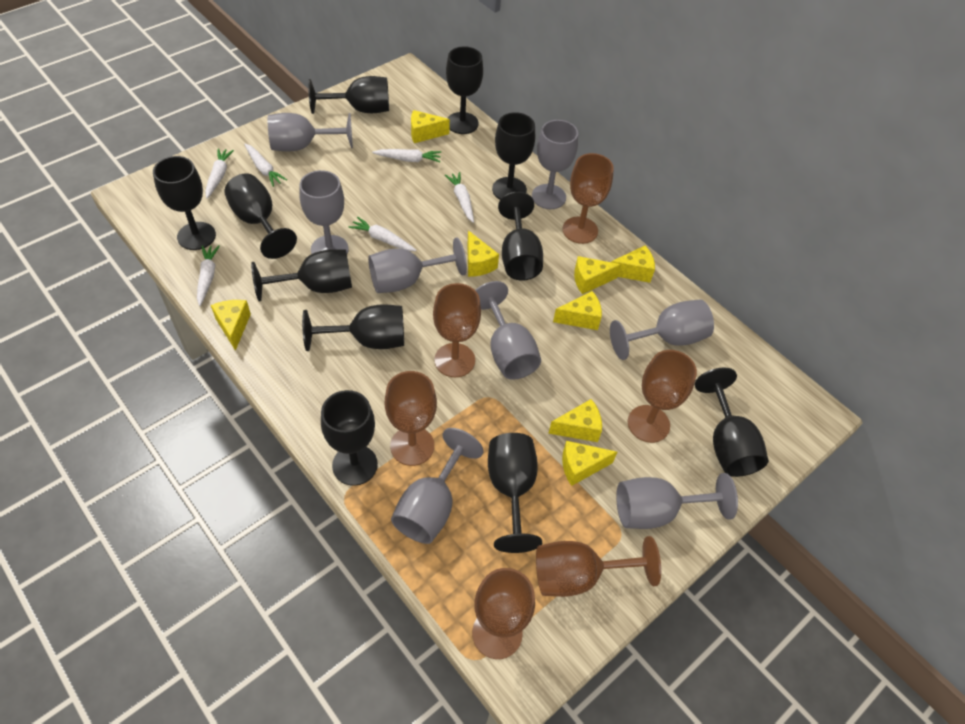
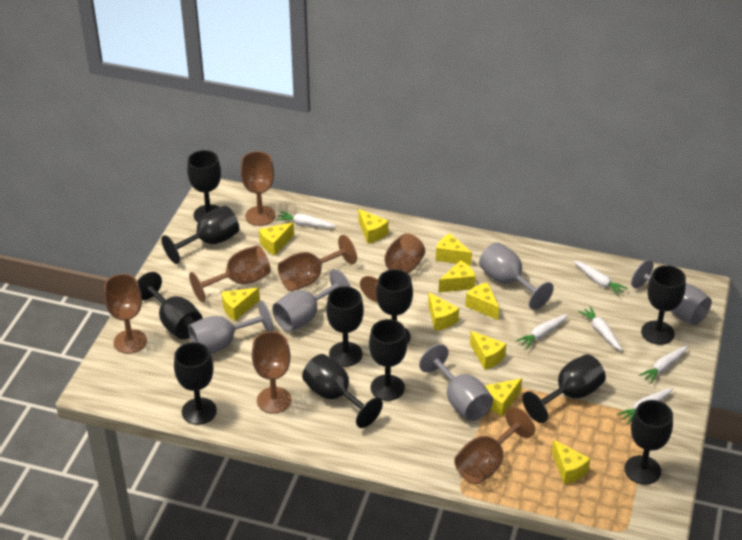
brown goblet: 6 -> 7
grey goblet: 8 -> 5
yellow cheese: 8 -> 10

